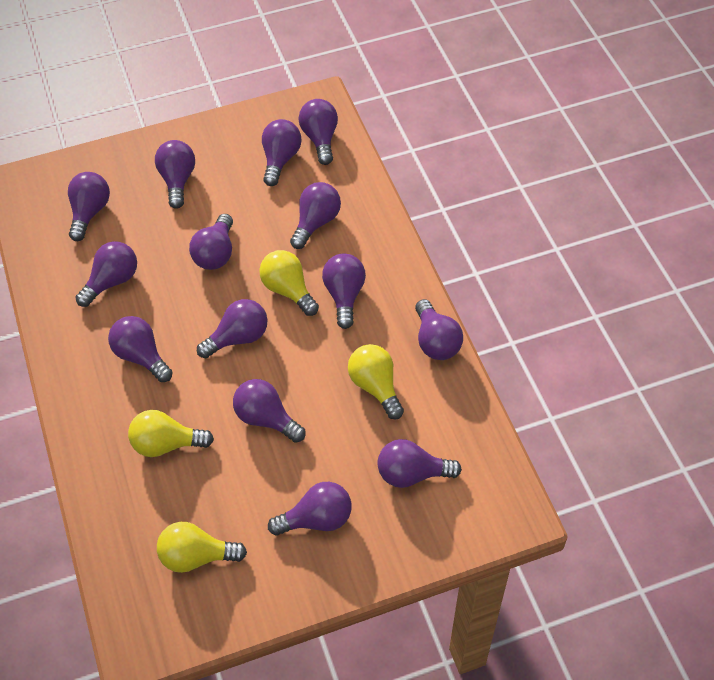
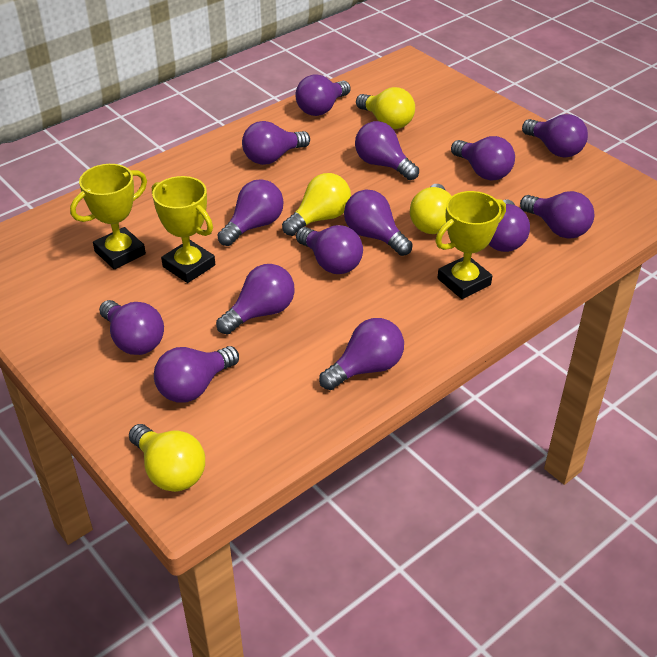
yellow trophy: 0 -> 3

